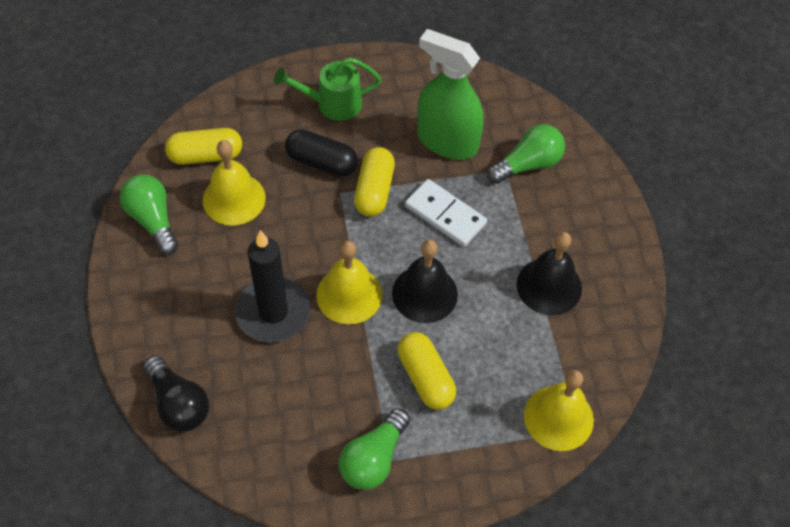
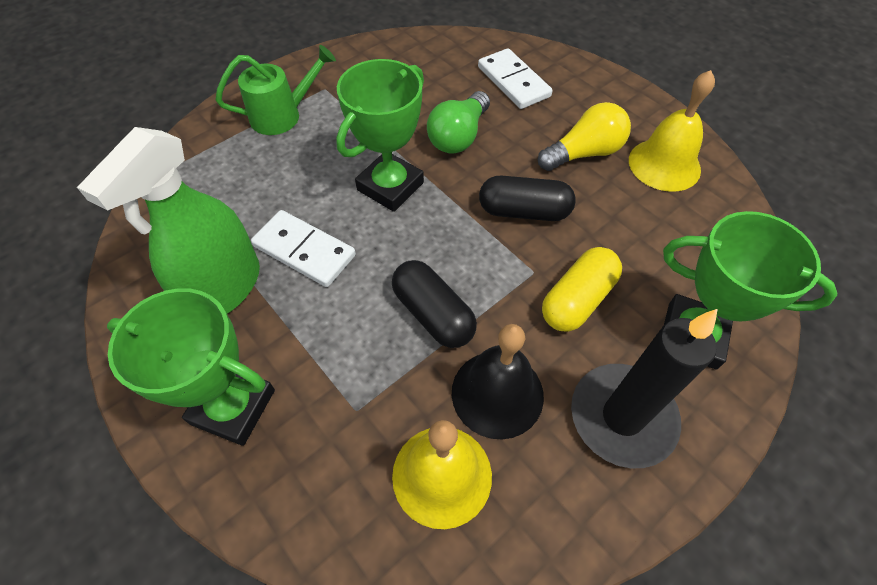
black bell: 2 -> 1
black capsule: 1 -> 2
black light bulb: 1 -> 0
green light bulb: 3 -> 1
green trophy: 0 -> 3
white domino: 1 -> 2
yellow bell: 3 -> 2
yellow capsule: 3 -> 1
yellow light bulb: 0 -> 1

